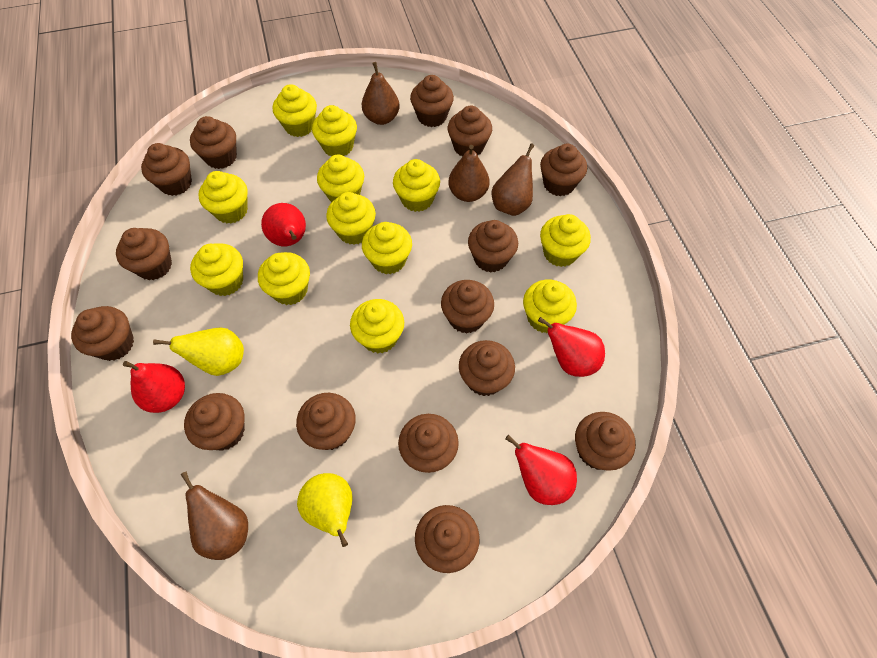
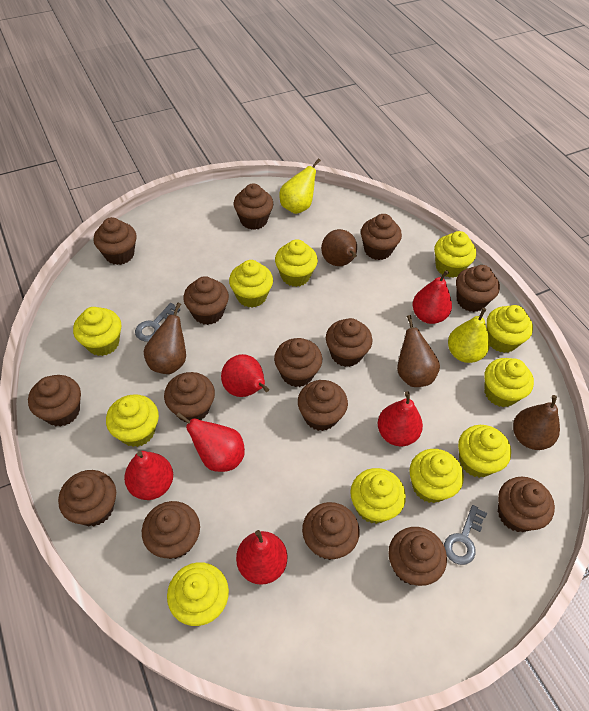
grey key: 0 -> 2
red pear: 4 -> 6
yellow cupcake: 12 -> 11

